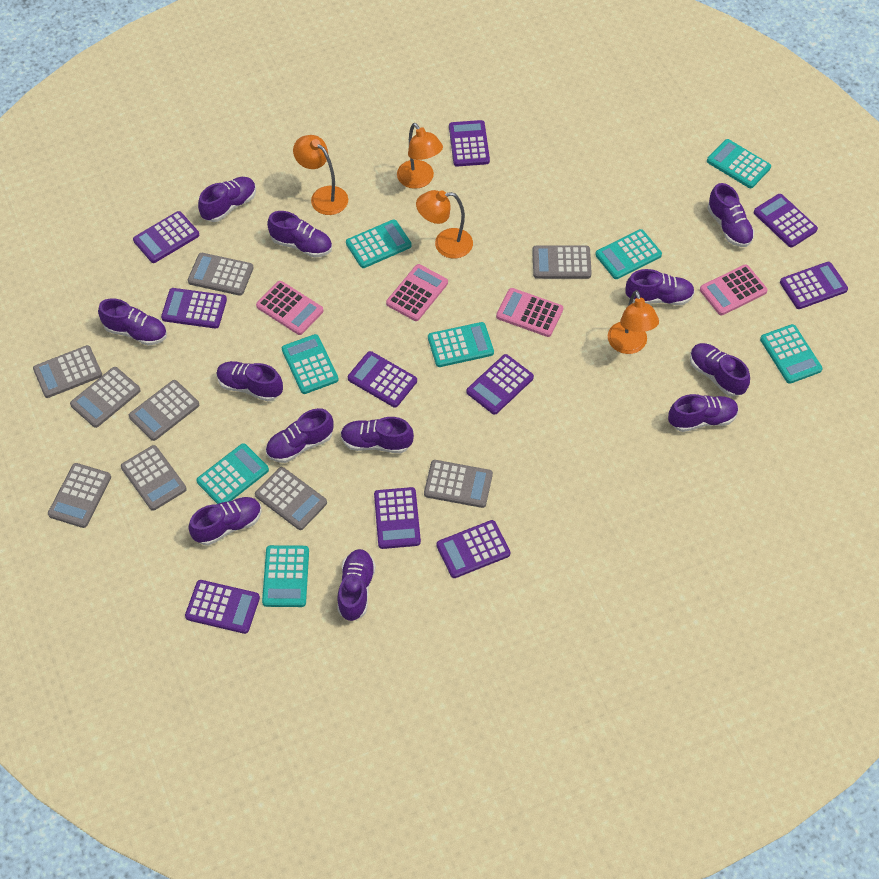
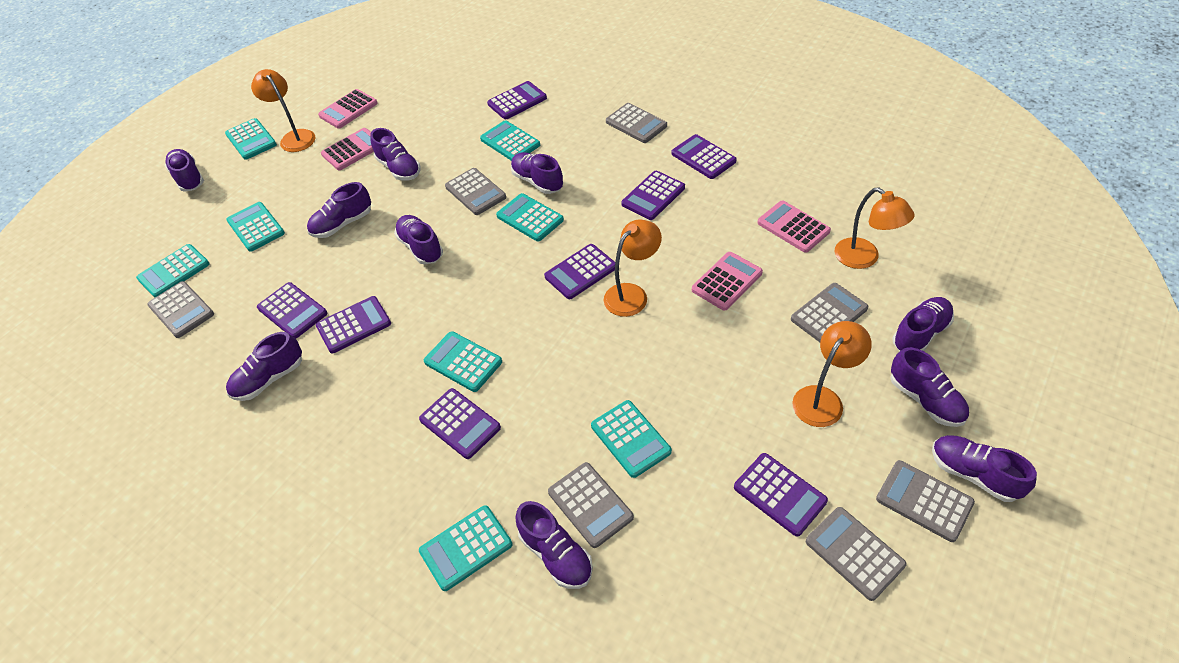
grey calculator: 9 -> 7
purple calculator: 10 -> 8
purple shoe: 12 -> 10

